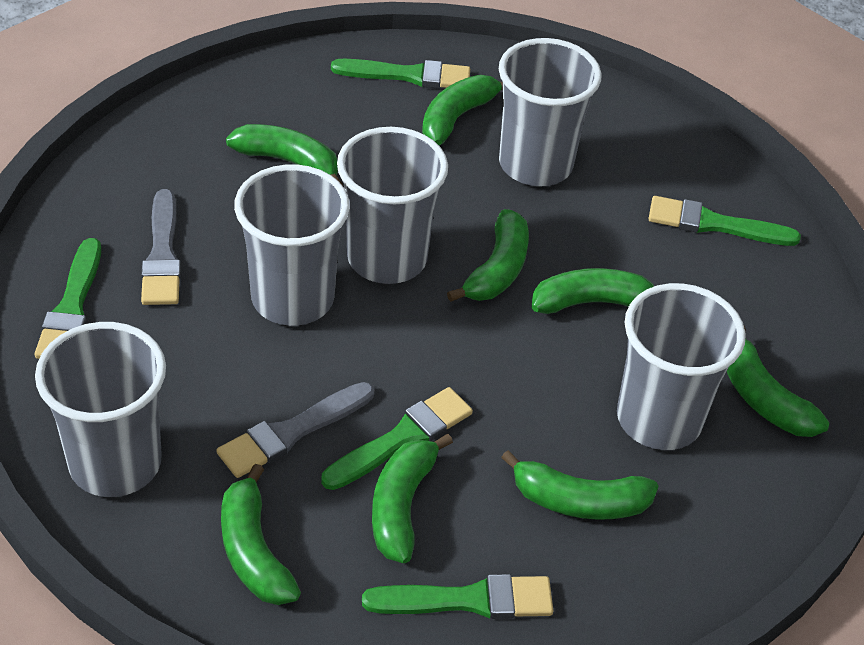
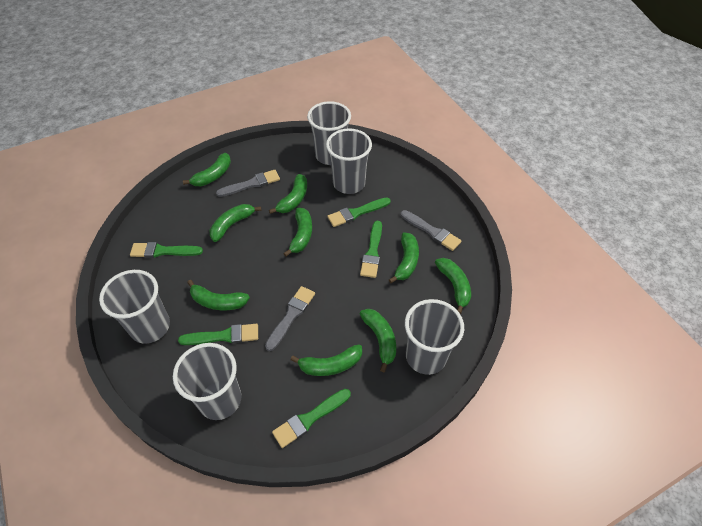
green banana: 8 -> 9
grey brush: 2 -> 3

